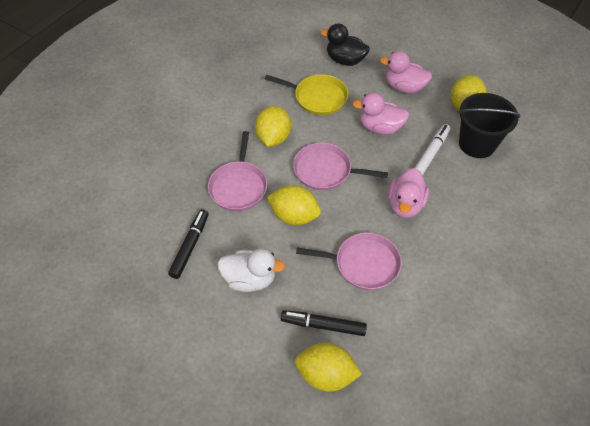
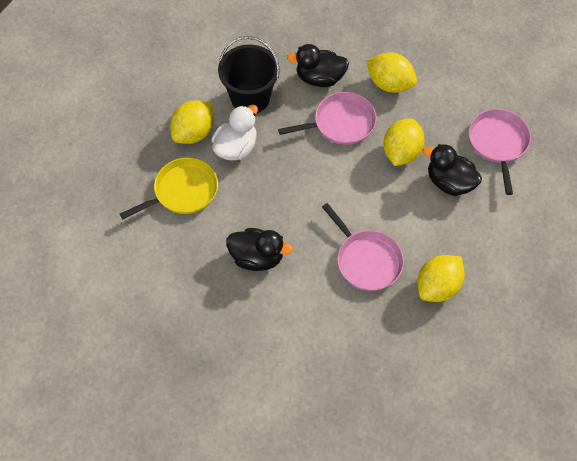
black duck: 1 -> 3
black marker: 2 -> 0
pink duck: 3 -> 0
white marker: 1 -> 0

